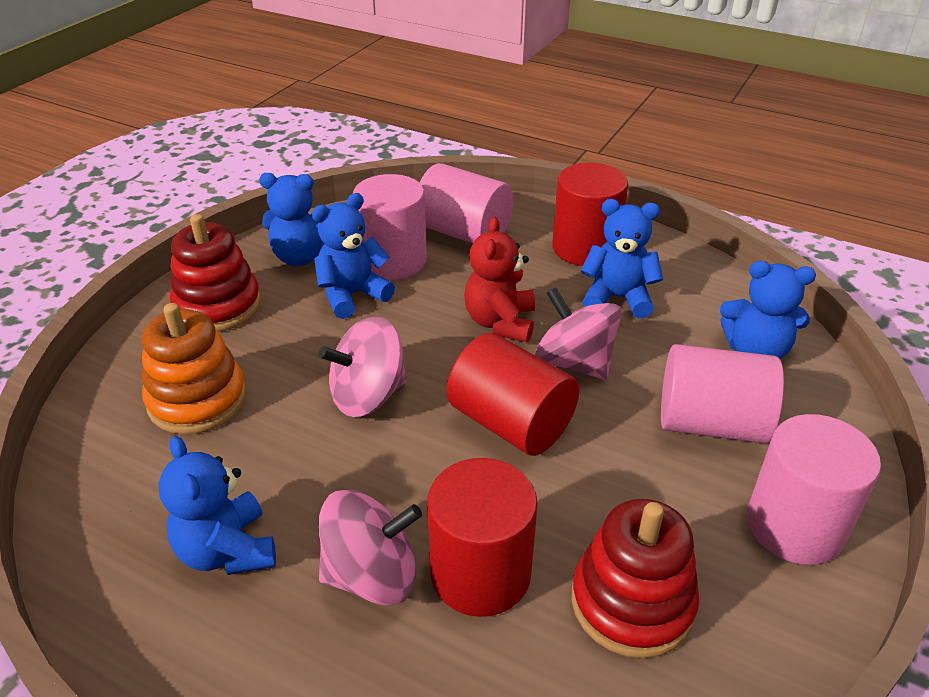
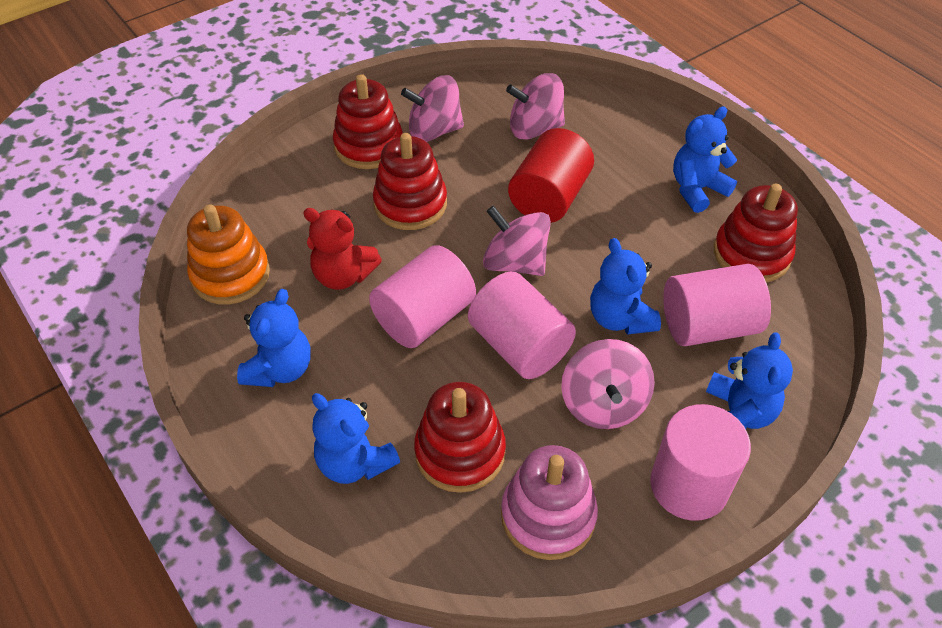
pink spinning top: 3 -> 4
pink stacking toy: 0 -> 1
red cylinder: 3 -> 1
red stacking toy: 2 -> 4

